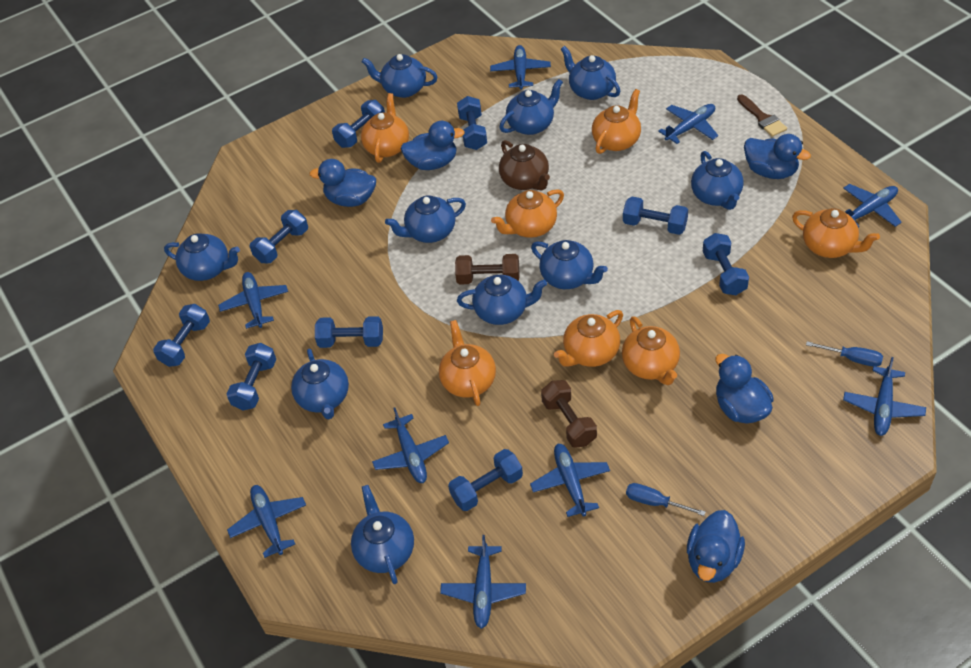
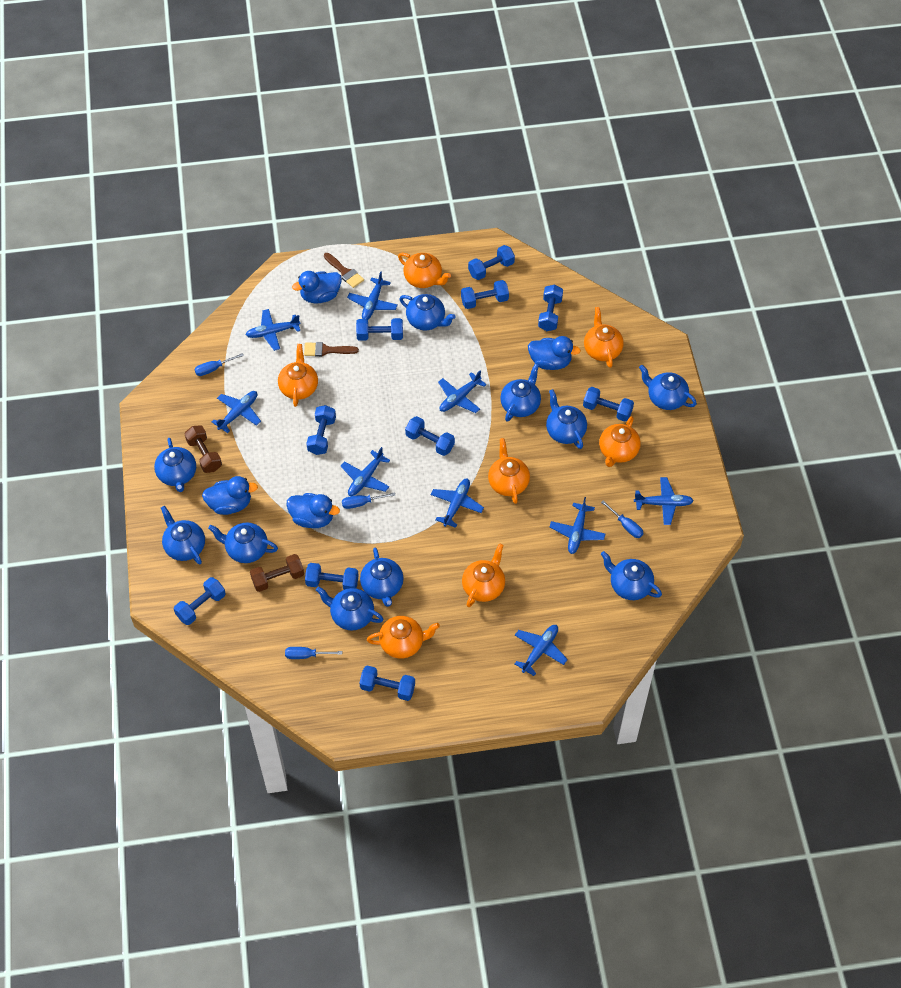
blue duck: 5 -> 4
blue dumbbell: 9 -> 10
blue screwdriver: 2 -> 4
brown brush: 1 -> 2
brown teapot: 1 -> 0

